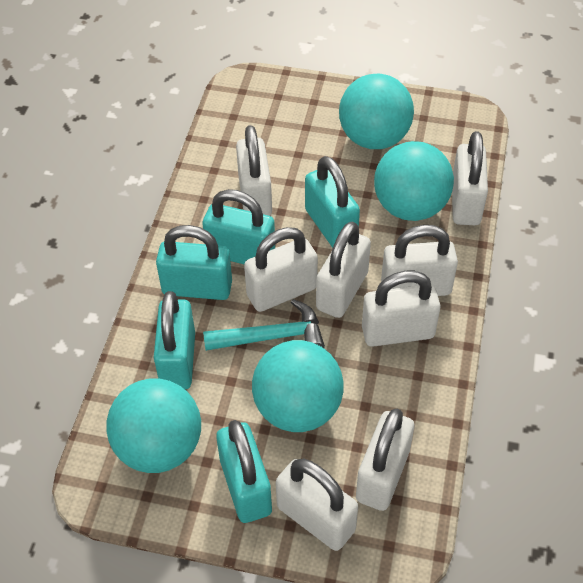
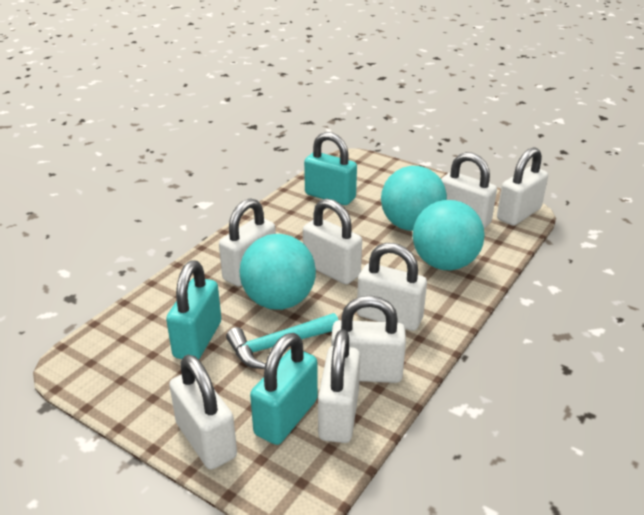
turquoise ball: 4 -> 3
turquoise padlock: 5 -> 3

